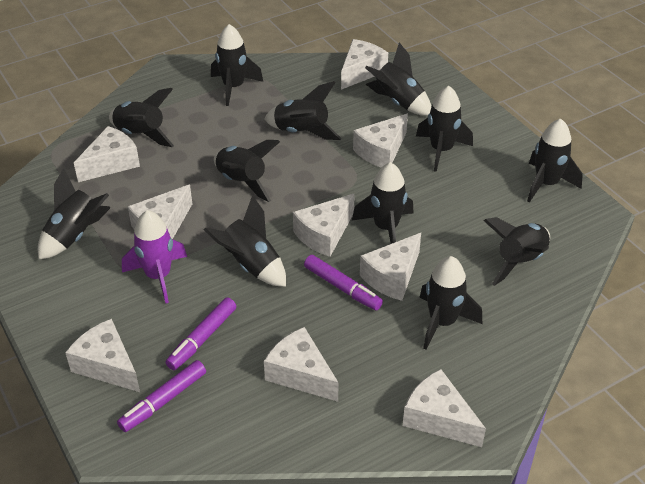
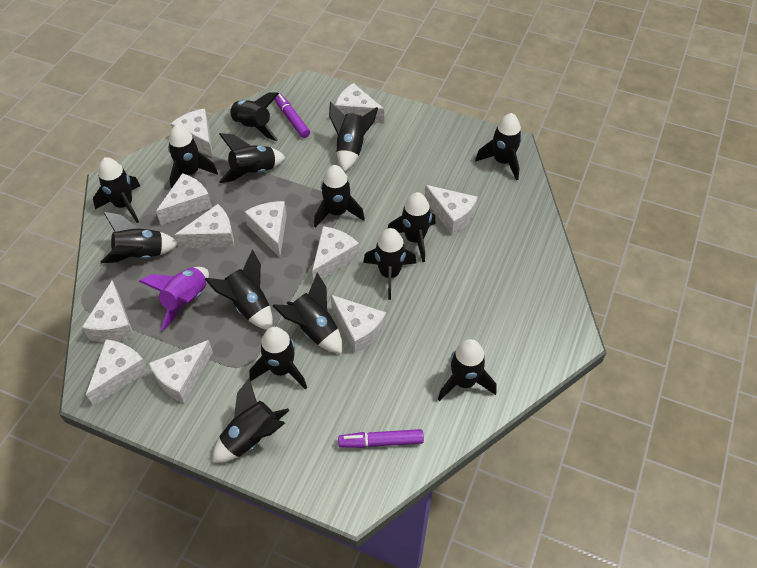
black rocket: 12 -> 15
purple marker: 3 -> 2
white cheese: 9 -> 11

